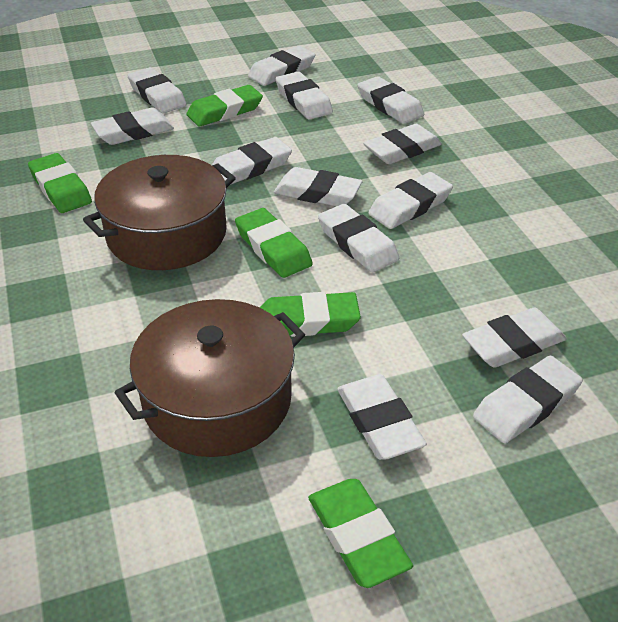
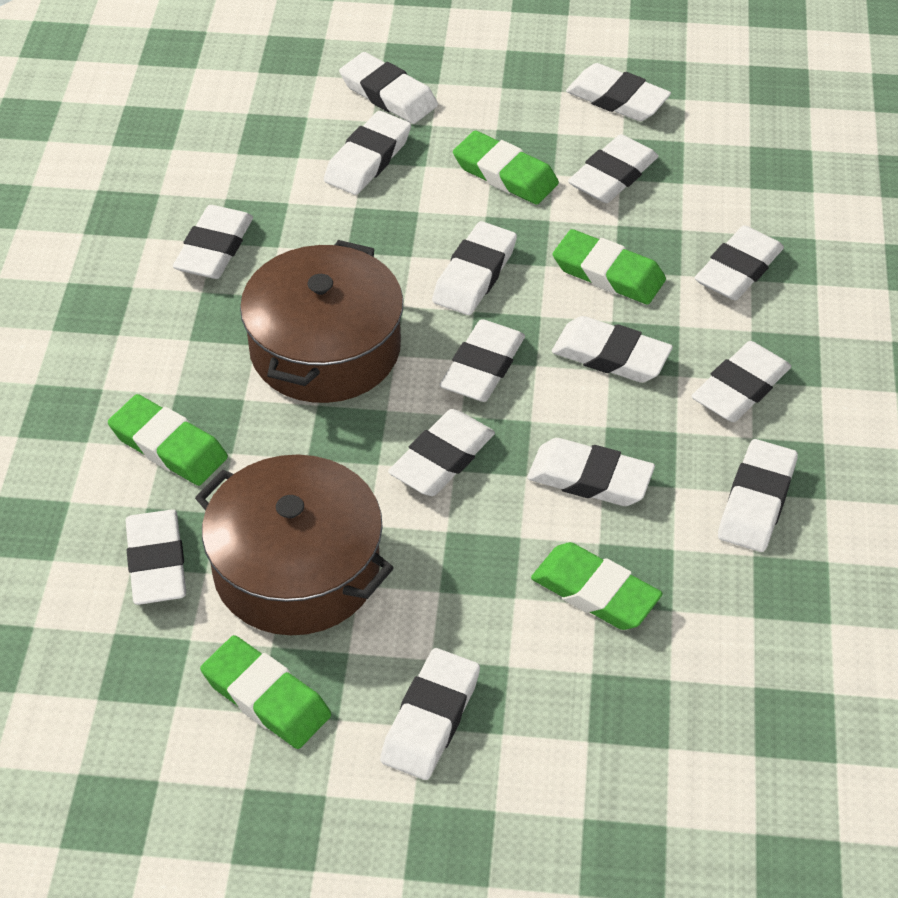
white eraser: 13 -> 15

